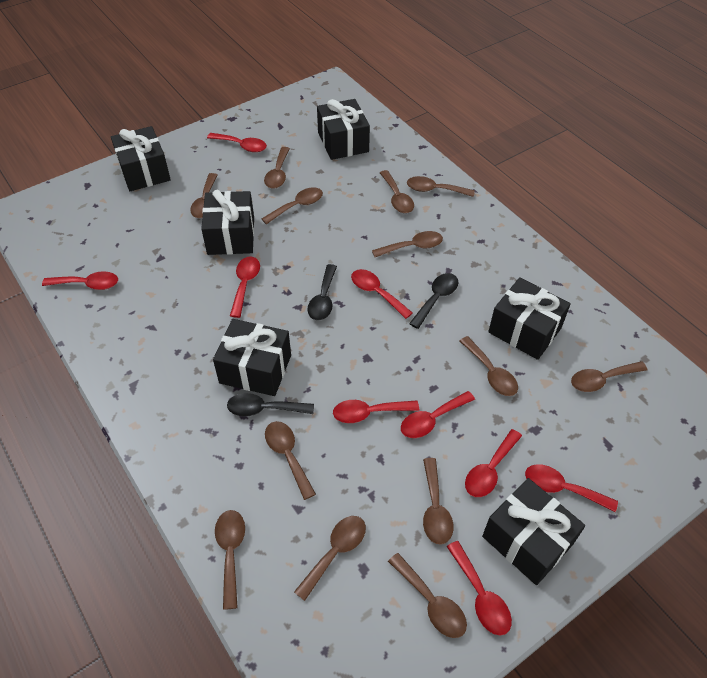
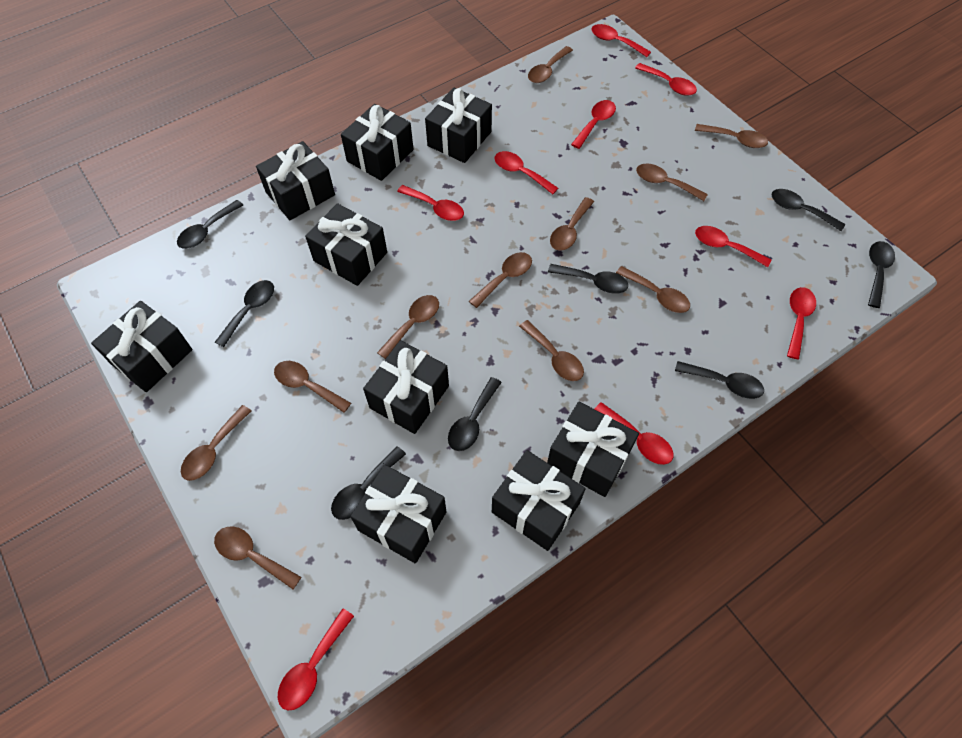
black gift: 6 -> 9
black spoon: 3 -> 8
brown spoon: 13 -> 11

